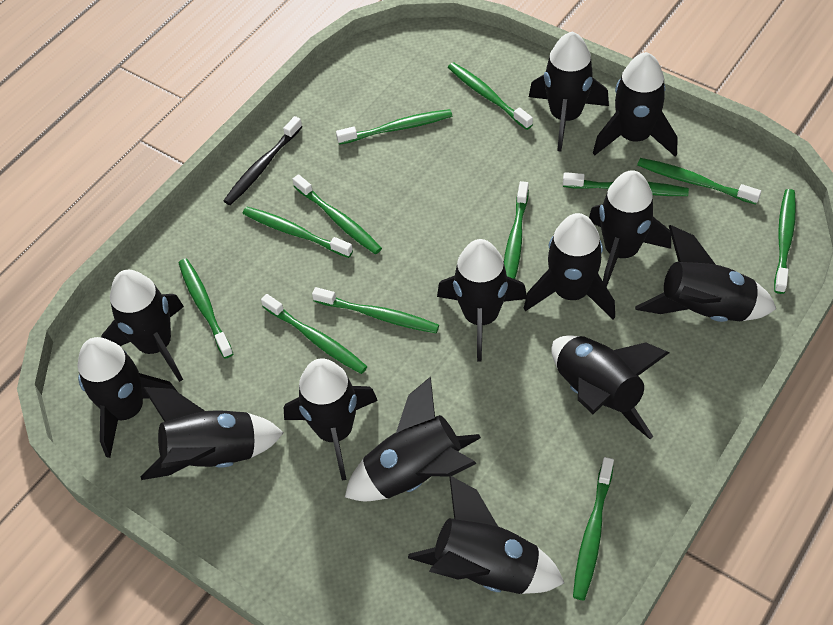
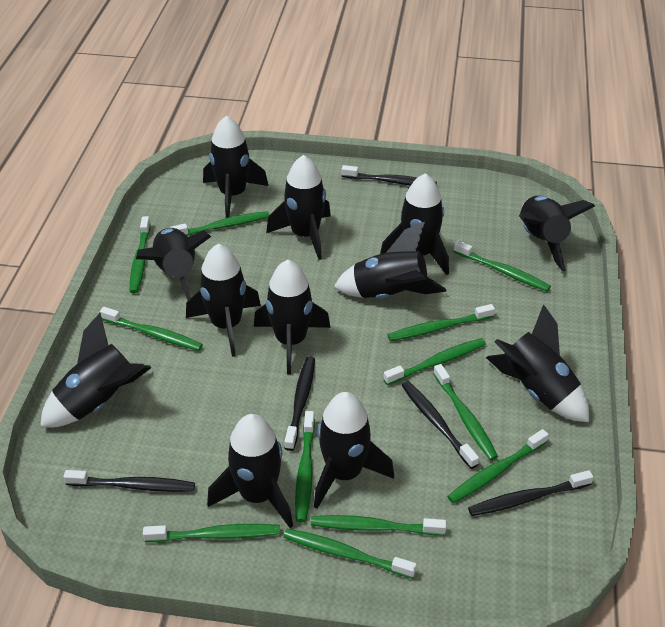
black rocket: 13 -> 12
black toothbrush: 1 -> 5

